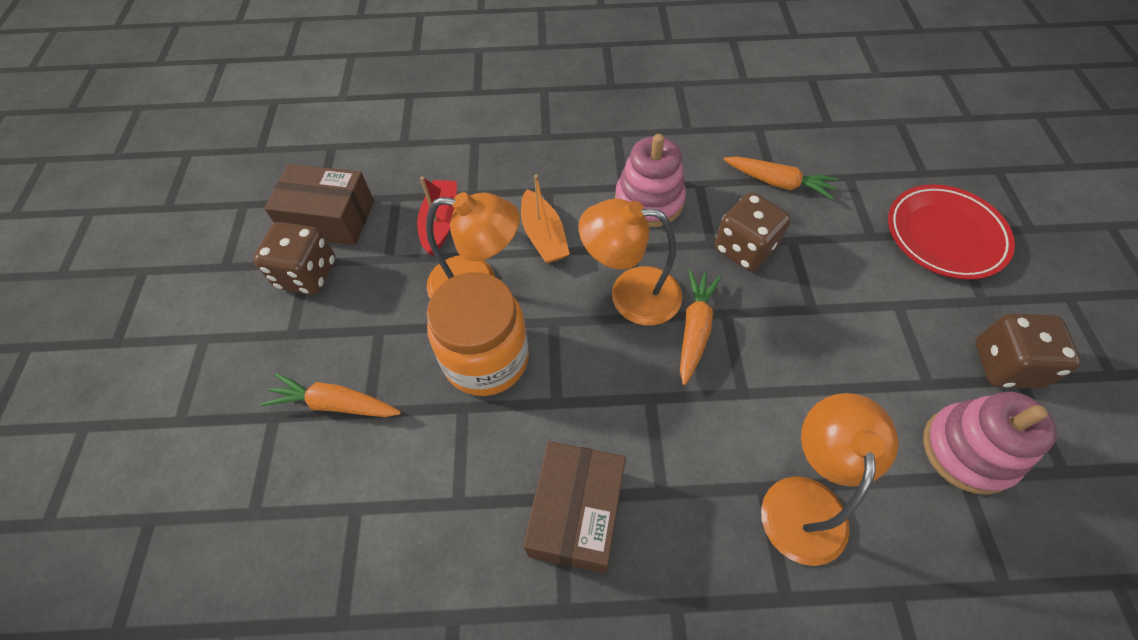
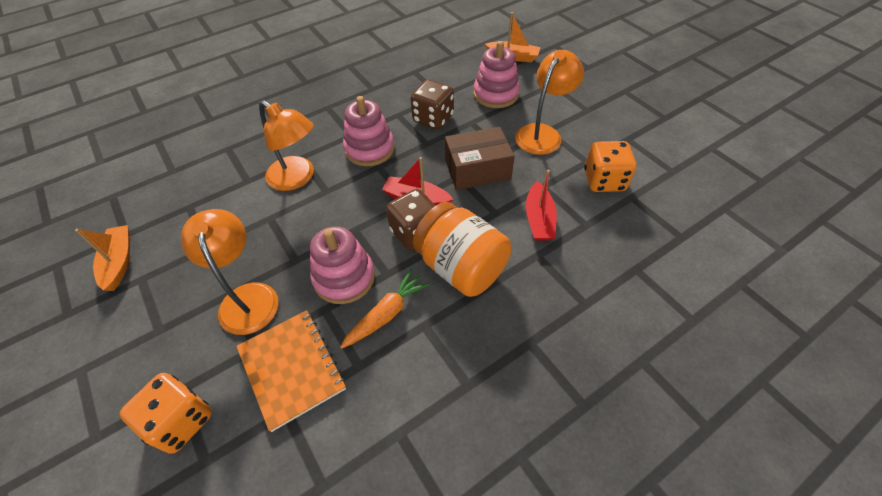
brown box: 2 -> 1
brown dice: 3 -> 2
orange boat: 1 -> 2
orange carrot: 3 -> 1
orange dice: 0 -> 2
orange notebook: 0 -> 1
pink stacking toy: 2 -> 3
red boat: 1 -> 2
red plate: 1 -> 0

